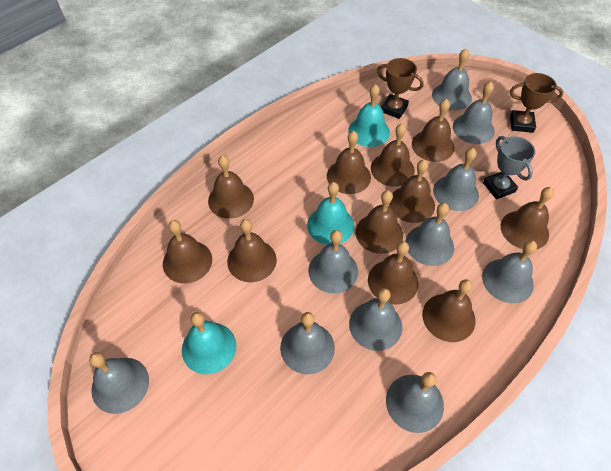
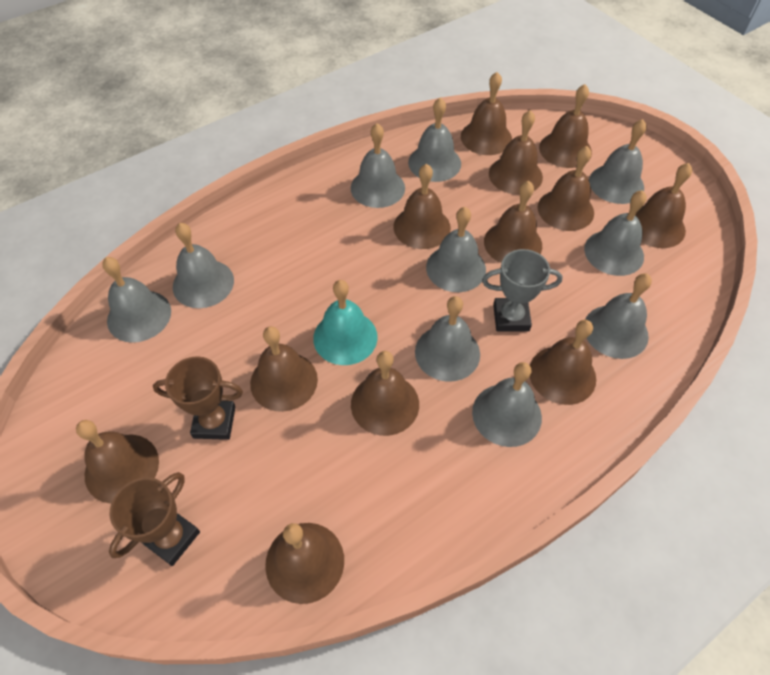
brown bell: 11 -> 12
turquoise bell: 3 -> 1

